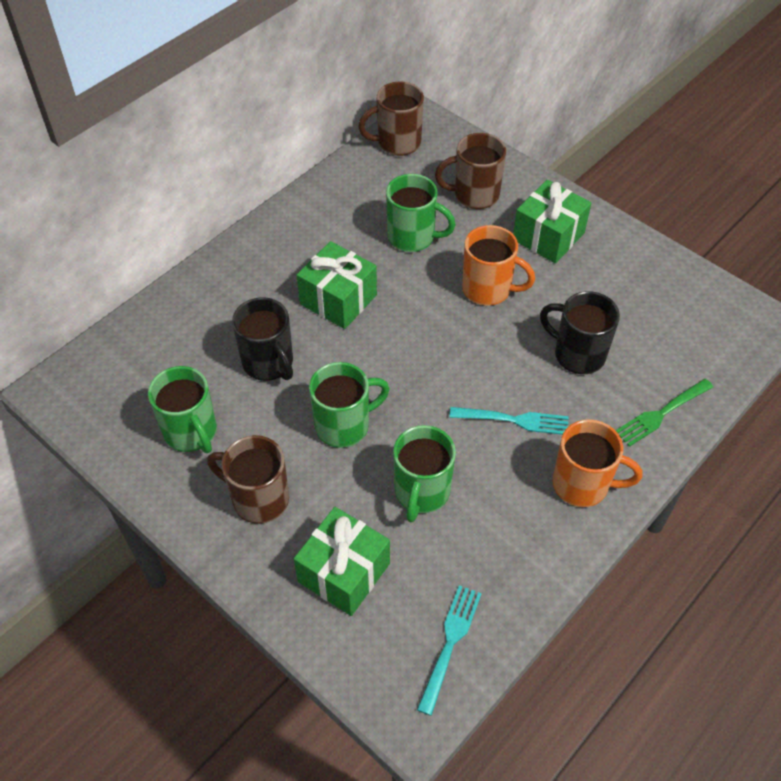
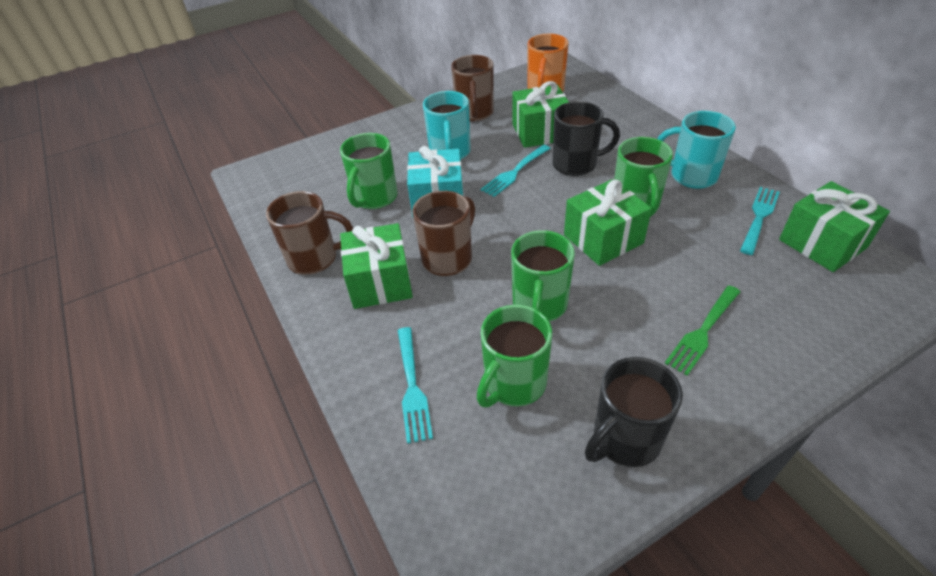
green gift: 3 -> 4
orange mug: 2 -> 1
turquoise fork: 2 -> 3
turquoise gift: 0 -> 1
turquoise mug: 0 -> 2

